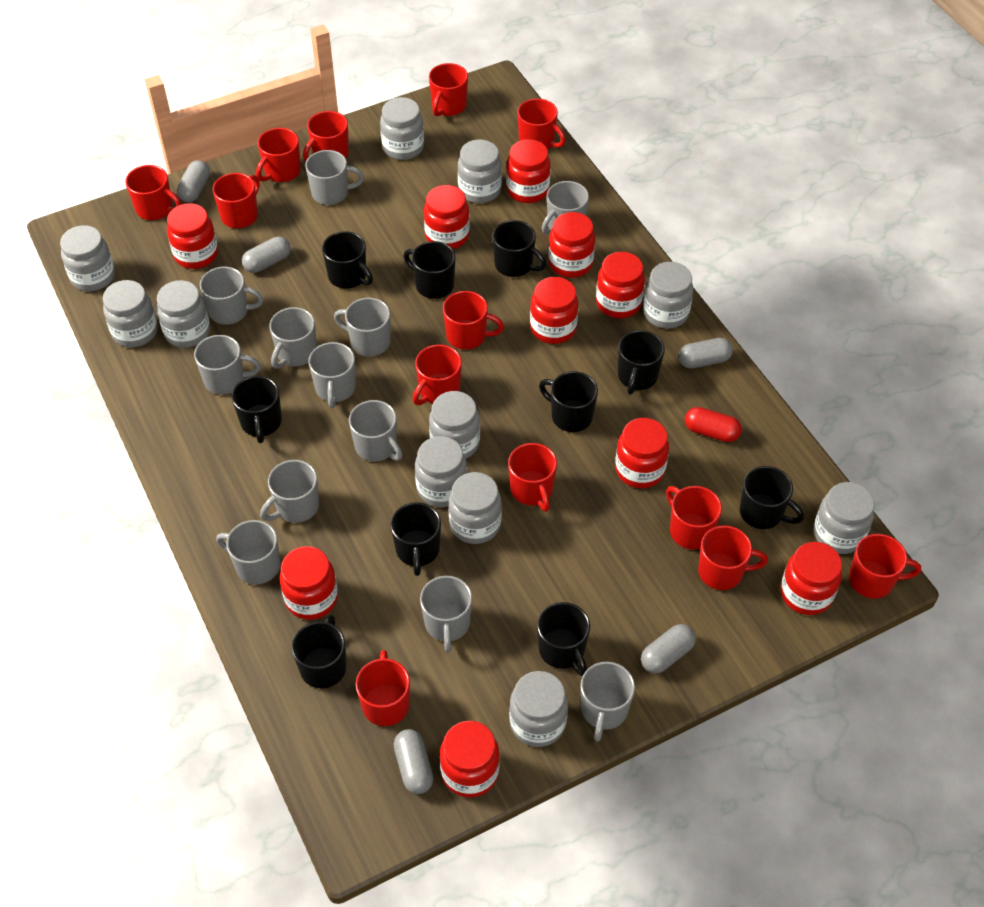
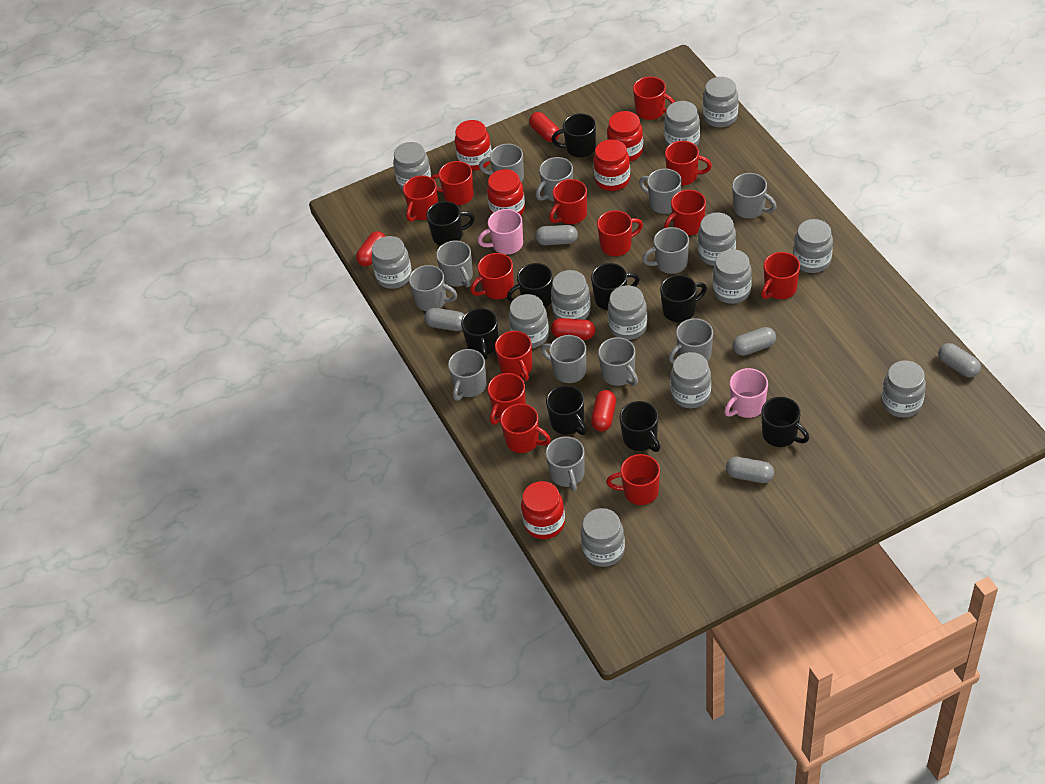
black mug: 10 -> 9
grey jar: 11 -> 13
pink mug: 0 -> 2
red capsule: 1 -> 4
red jar: 10 -> 5

